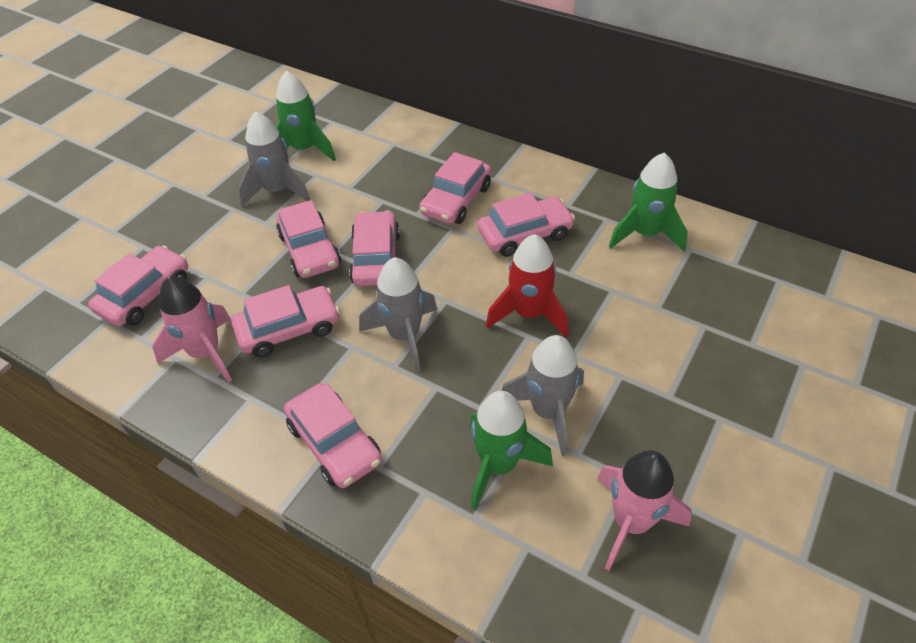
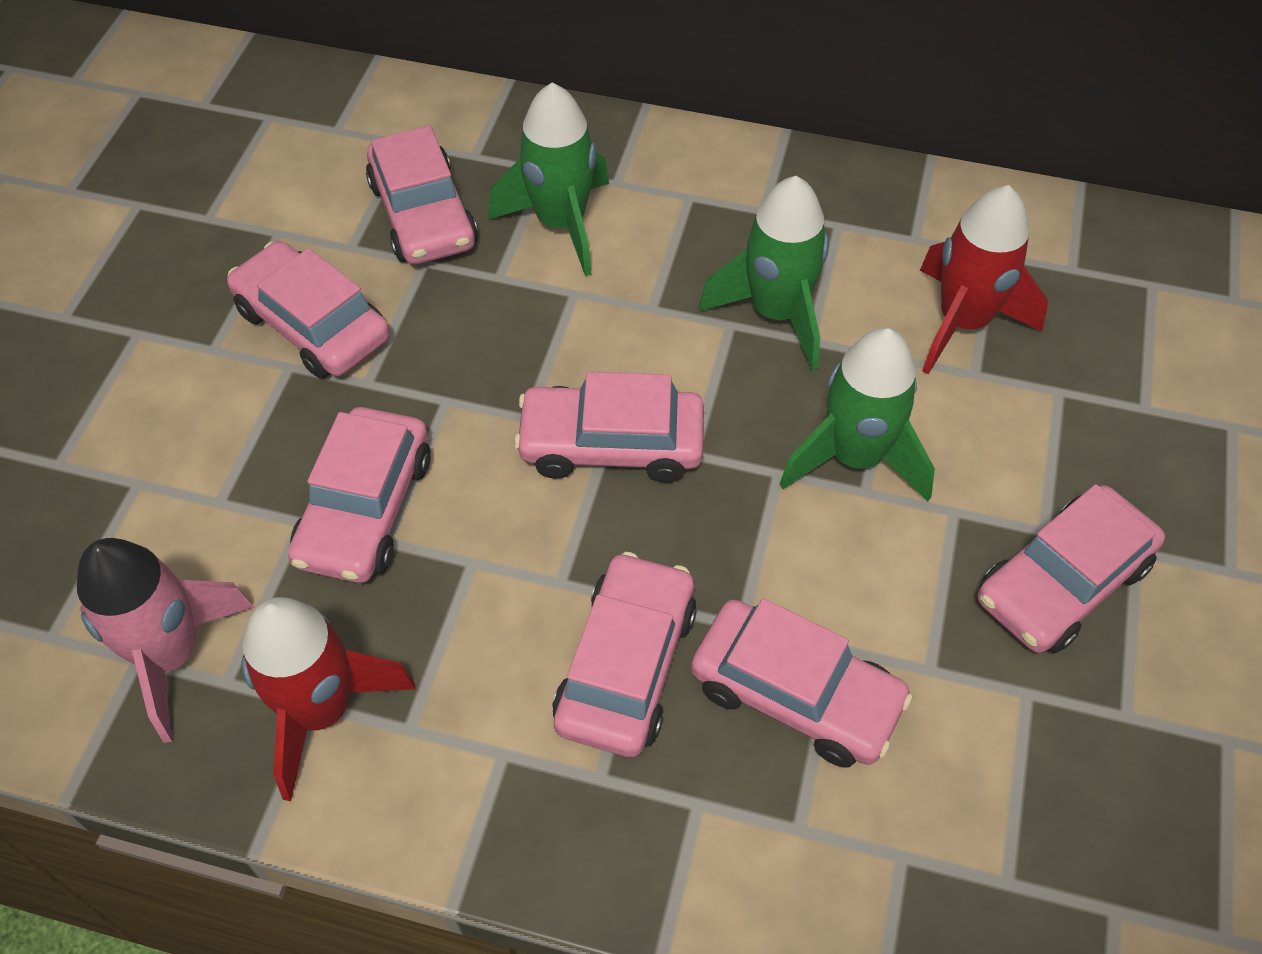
grey rocket: 3 -> 0
pink rocket: 2 -> 1
red rocket: 1 -> 2

